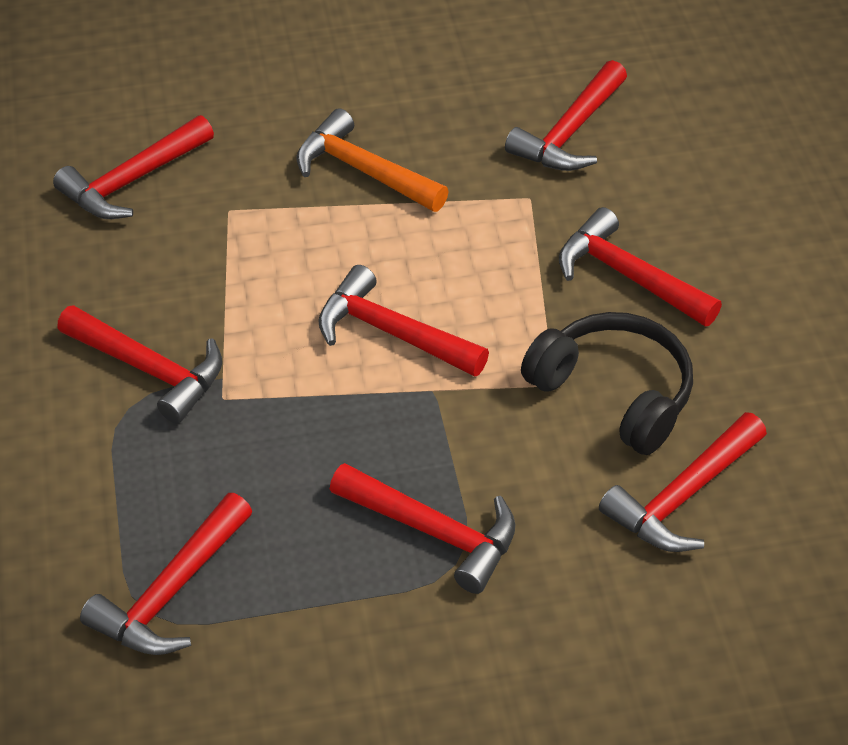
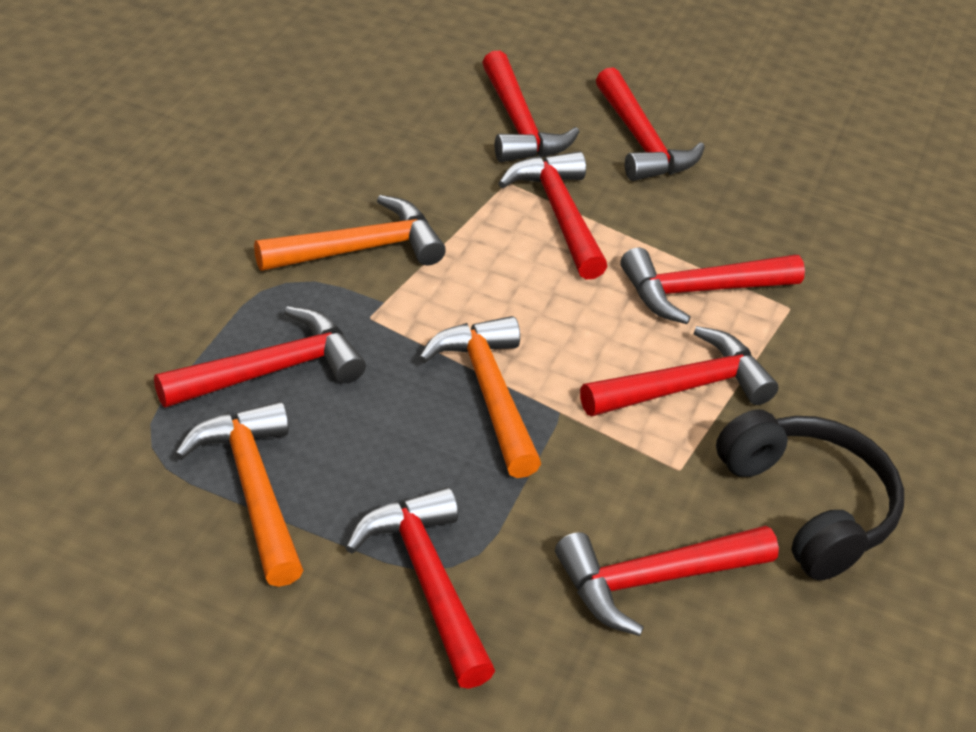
orange hammer: 1 -> 3

